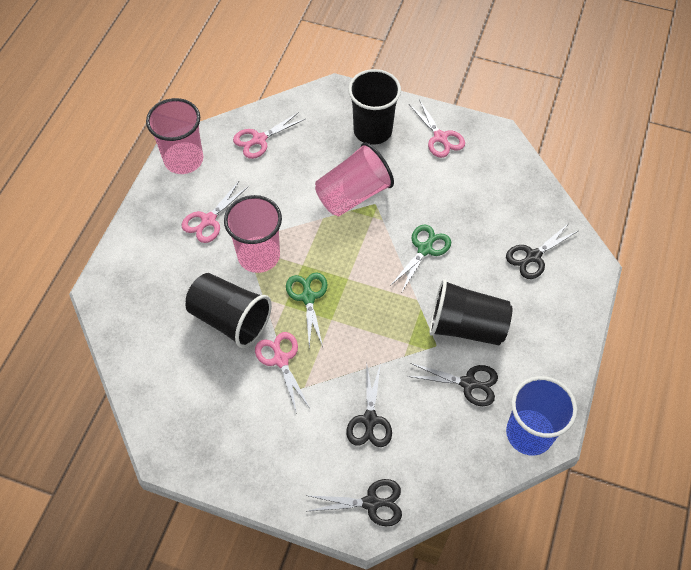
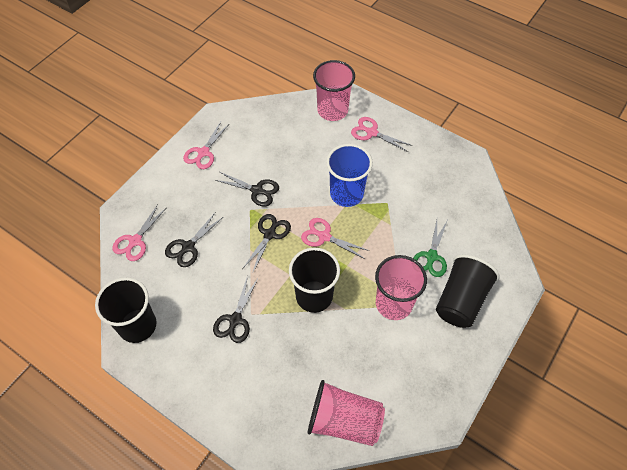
green scissors: 2 -> 1

